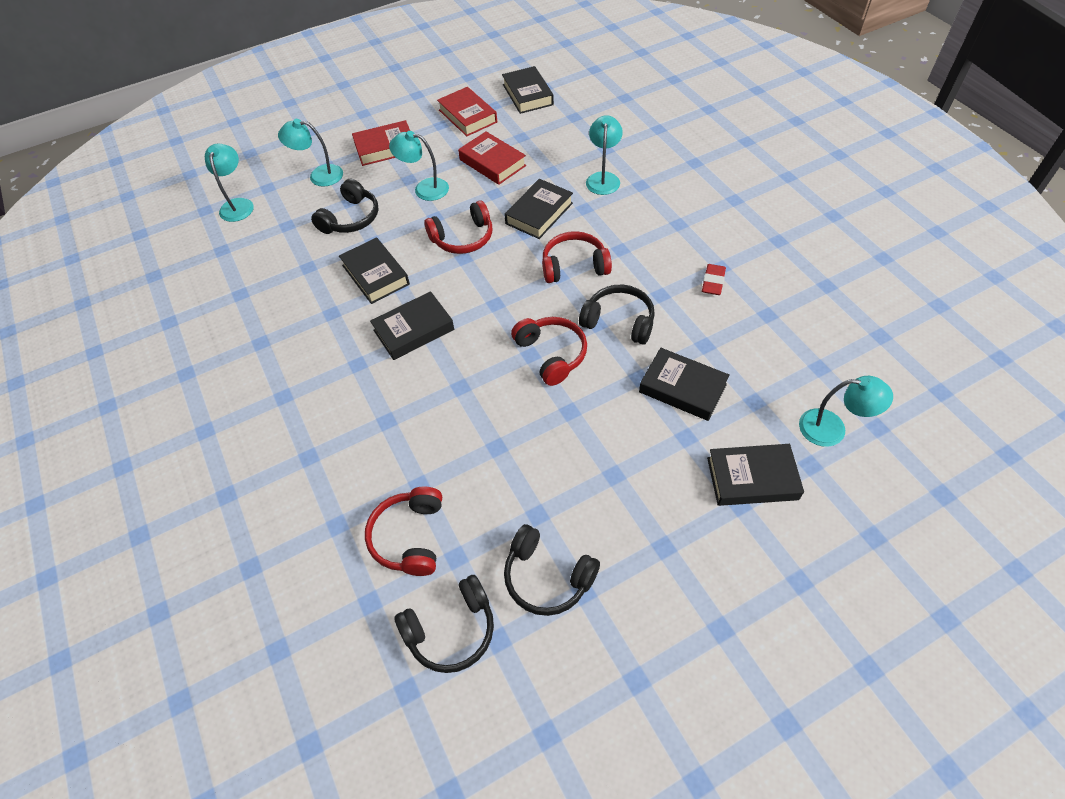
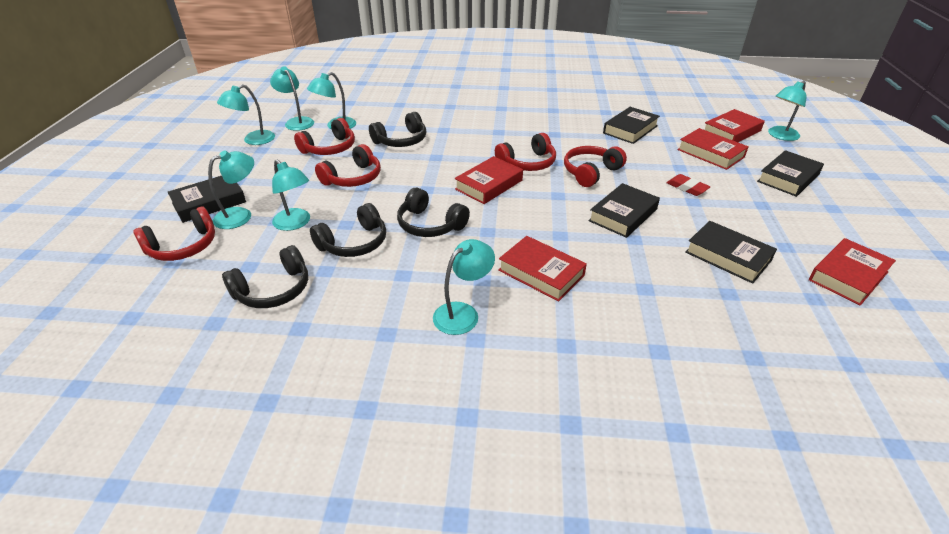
black book: 6 -> 5
red book: 3 -> 5
red headphones: 4 -> 5
turquoise lamp: 5 -> 7

